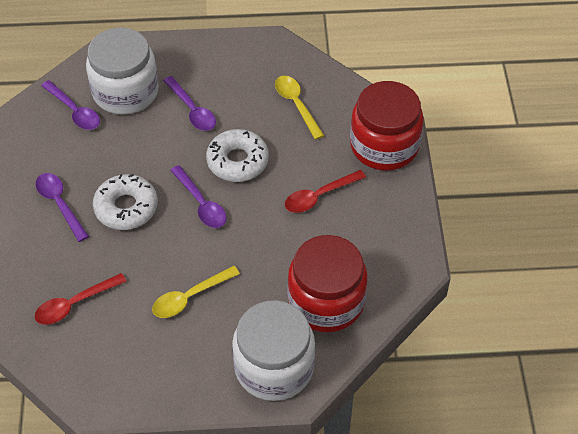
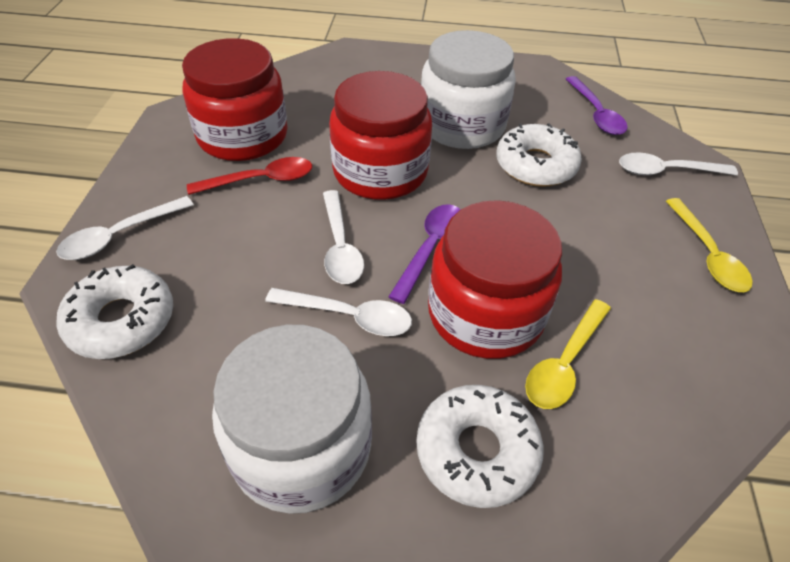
purple spoon: 4 -> 2
red jar: 2 -> 3
red spoon: 2 -> 1
white donut: 2 -> 3
white spoon: 0 -> 4

